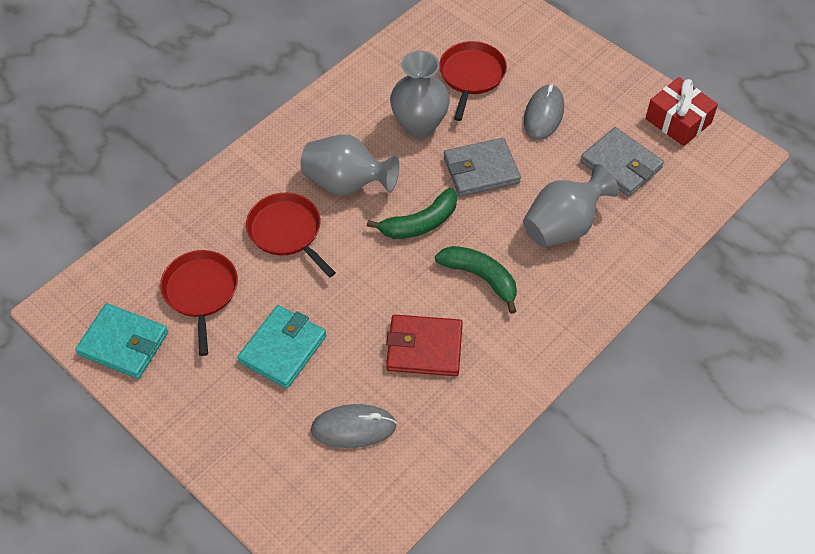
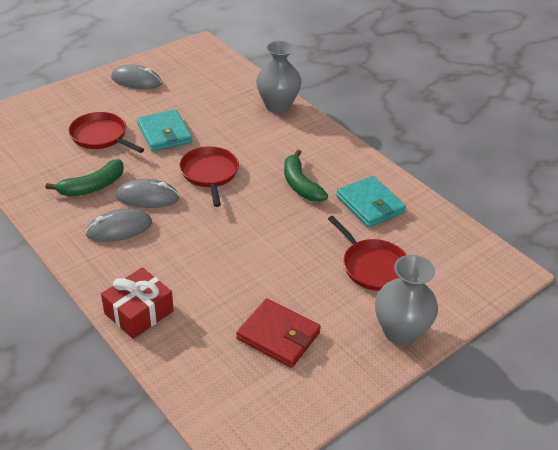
grey mouse: 2 -> 3
grey vase: 3 -> 2
grey wallet: 2 -> 0

